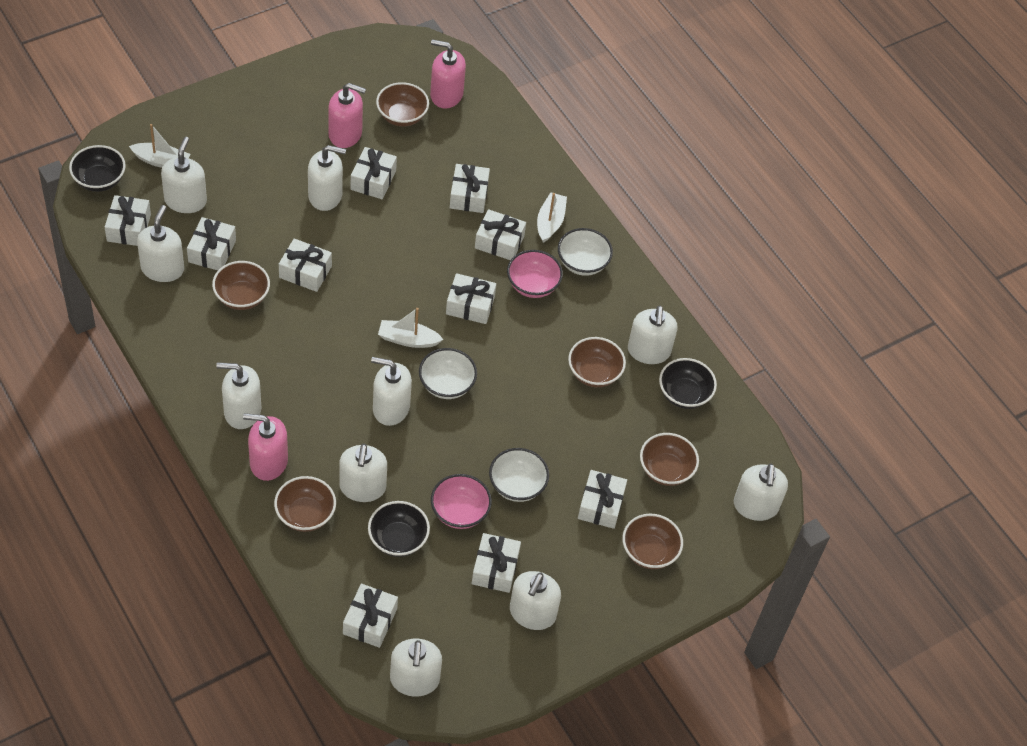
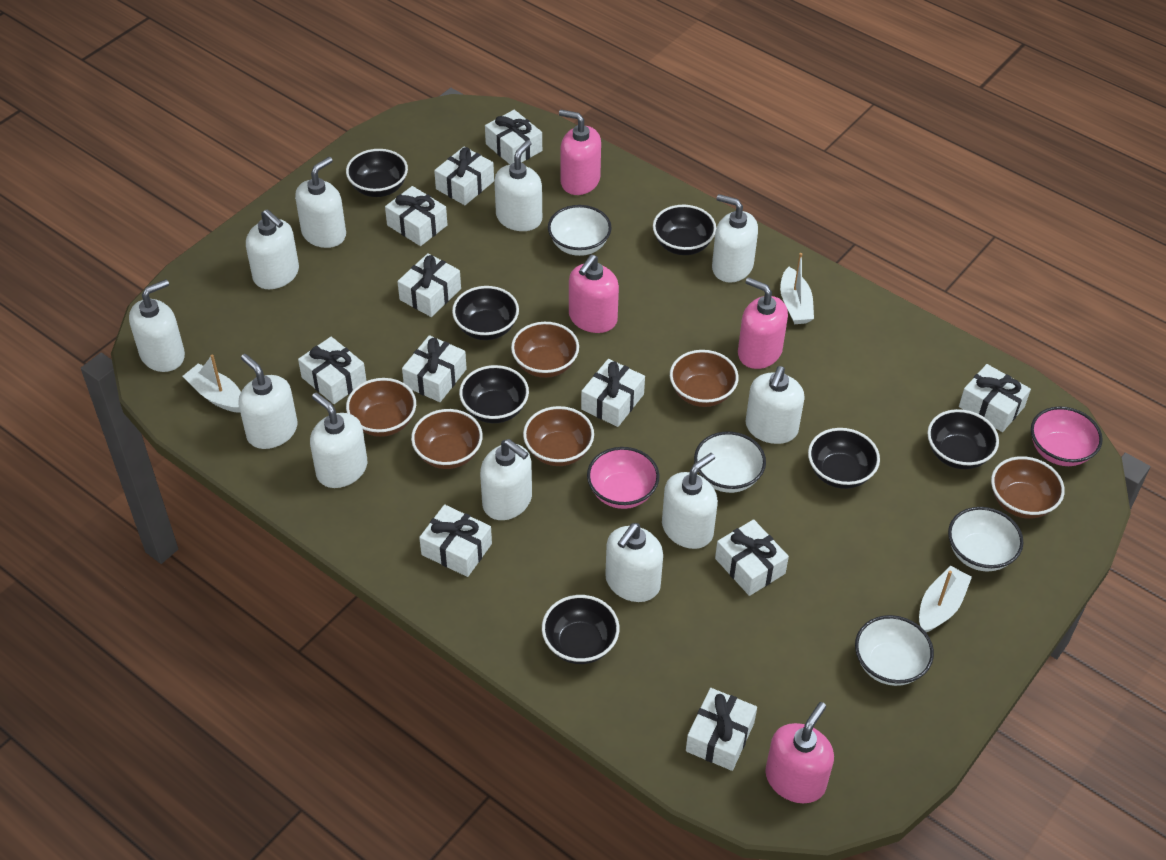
black bowl: 3 -> 7
pink soap dispenser: 3 -> 4
white bowl: 3 -> 4
white gift: 10 -> 11
white soap dispenser: 10 -> 11

